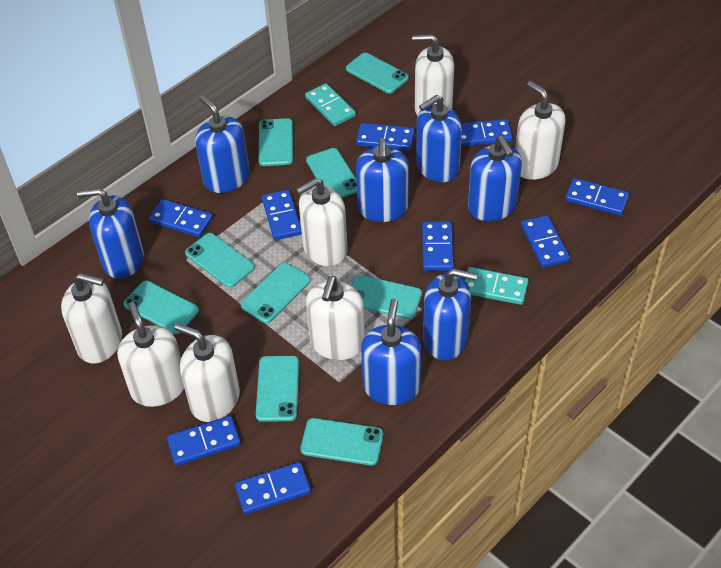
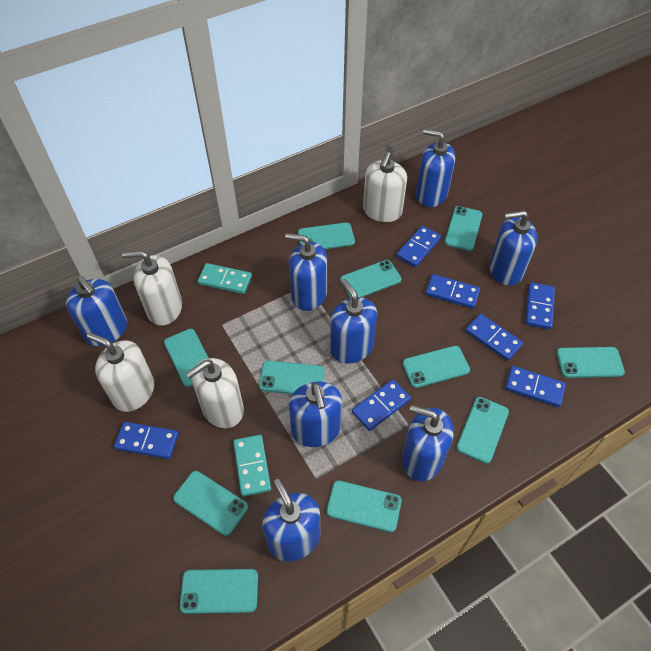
blue domino: 9 -> 7
blue soap dispenser: 7 -> 8
turquoise phone: 9 -> 11
white soap dispenser: 7 -> 4

